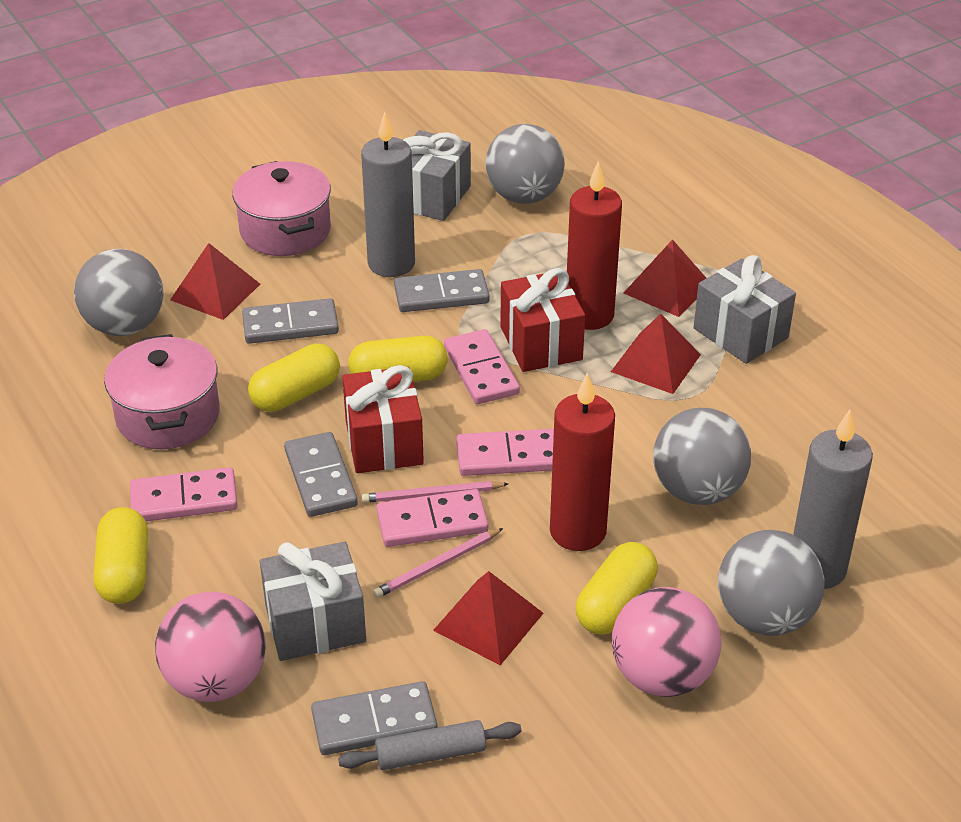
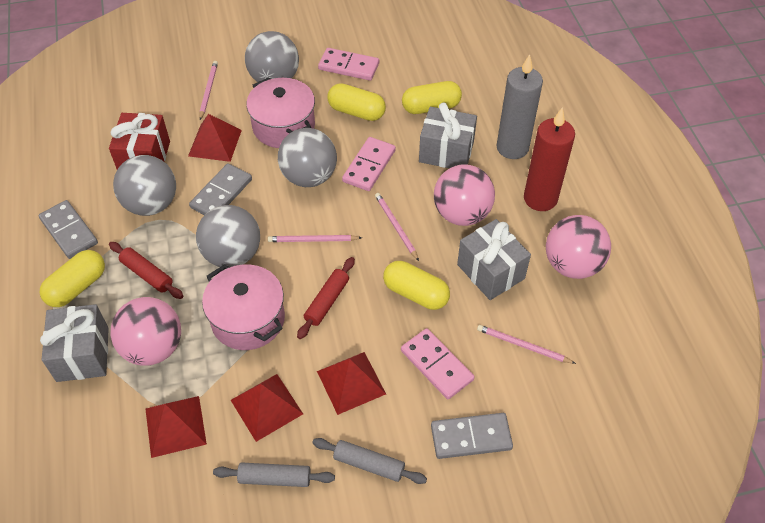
grey candle: 2 -> 1
grey domino: 4 -> 3
grey rolling pin: 1 -> 2
pink ball: 2 -> 3
pink domino: 4 -> 3
pink pencil: 2 -> 4
red candle: 2 -> 1
red gift: 2 -> 1
red rolling pin: 0 -> 2

